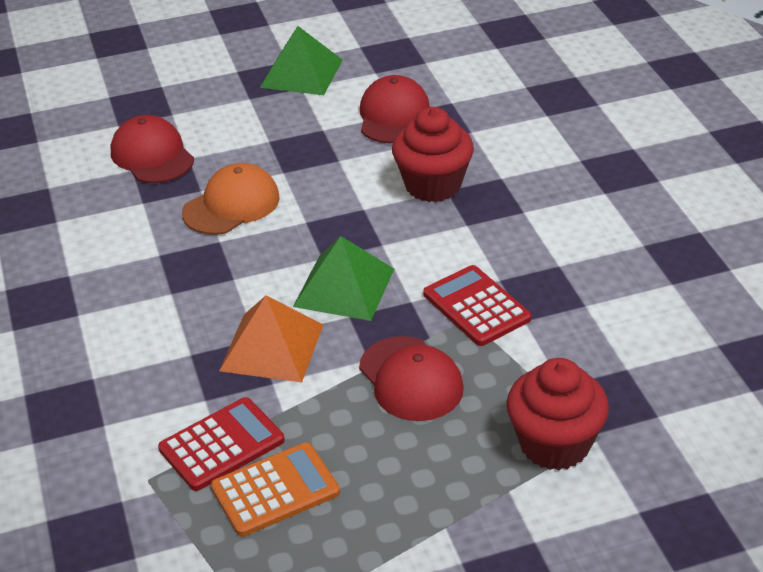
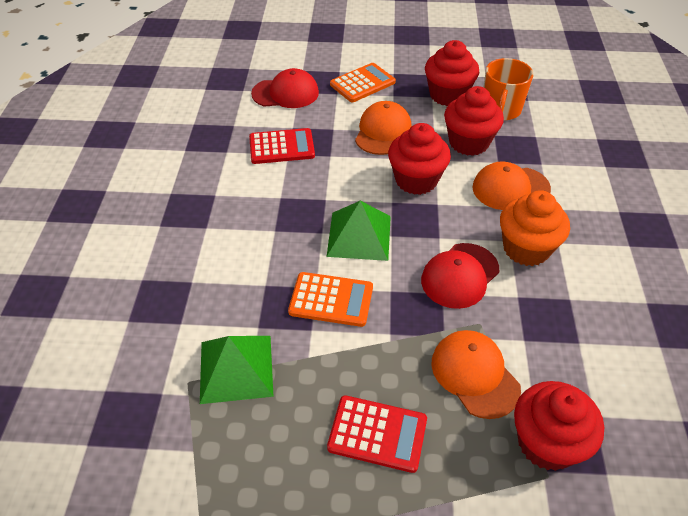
orange calculator: 1 -> 2
orange cap: 1 -> 3
orange cupcake: 0 -> 1
orange mug: 0 -> 1
orange pyramid: 1 -> 0
red cap: 3 -> 2
red cupcake: 2 -> 4

